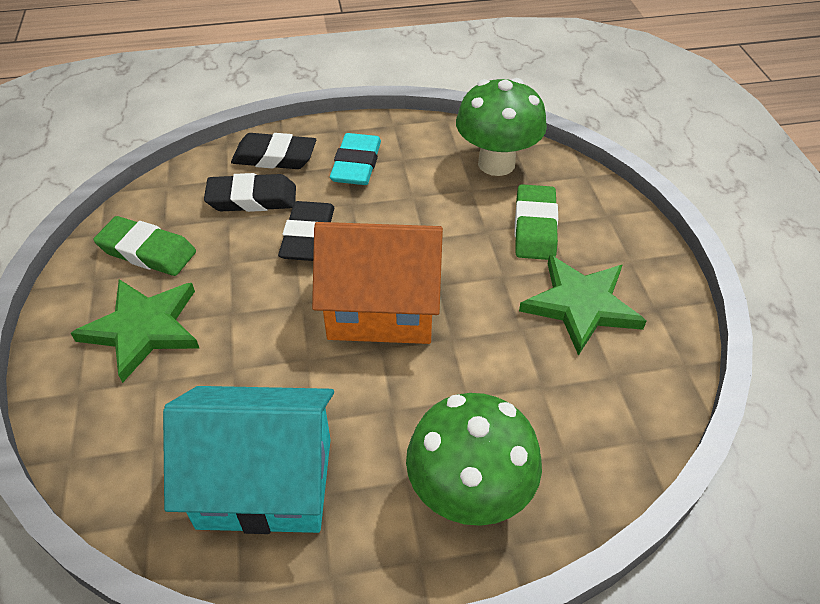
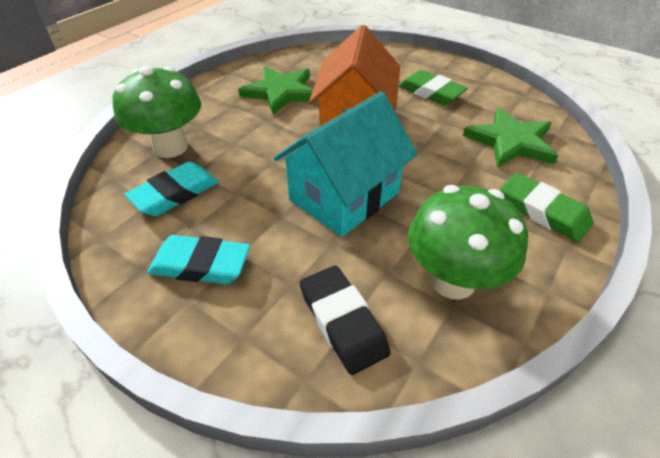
black eraser: 3 -> 1
turquoise eraser: 1 -> 2

